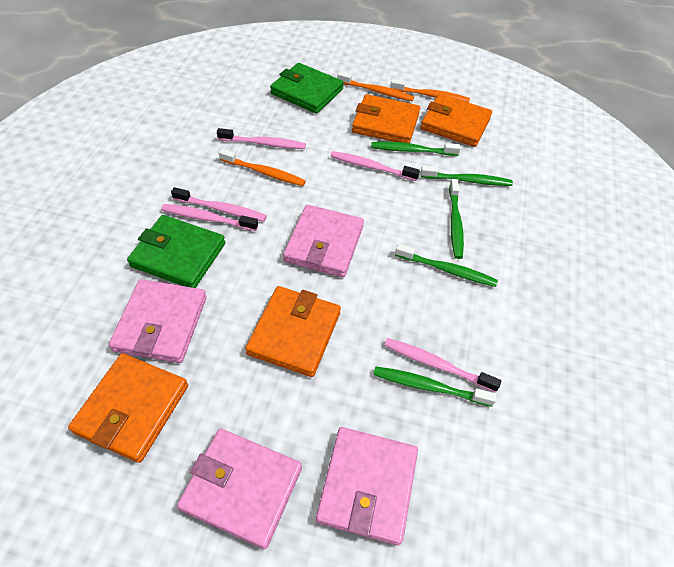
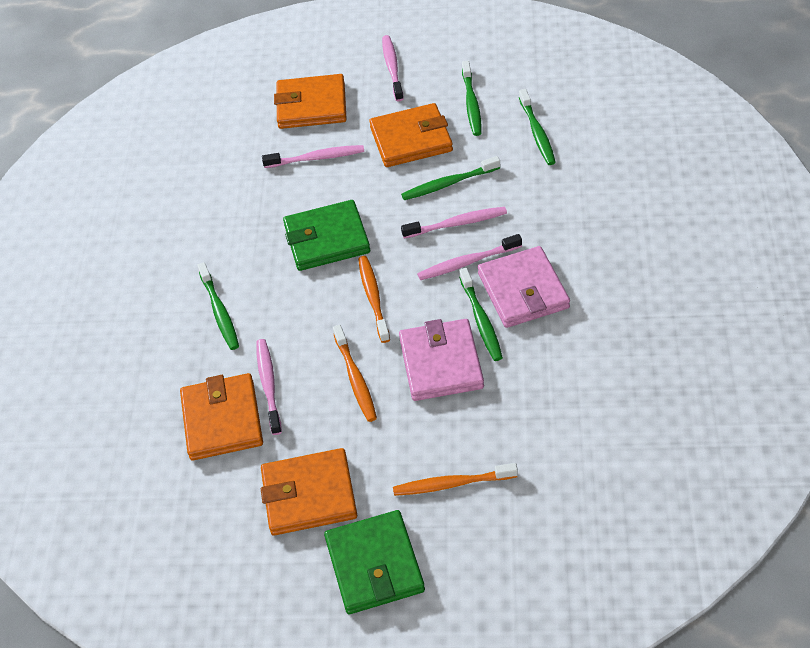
pink wallet: 4 -> 2

